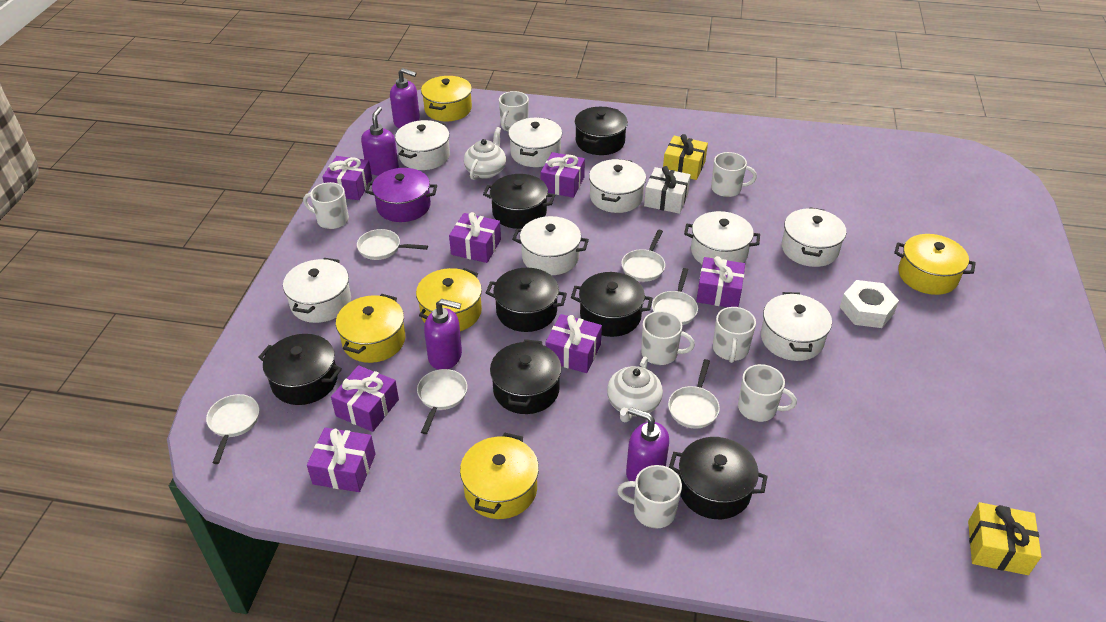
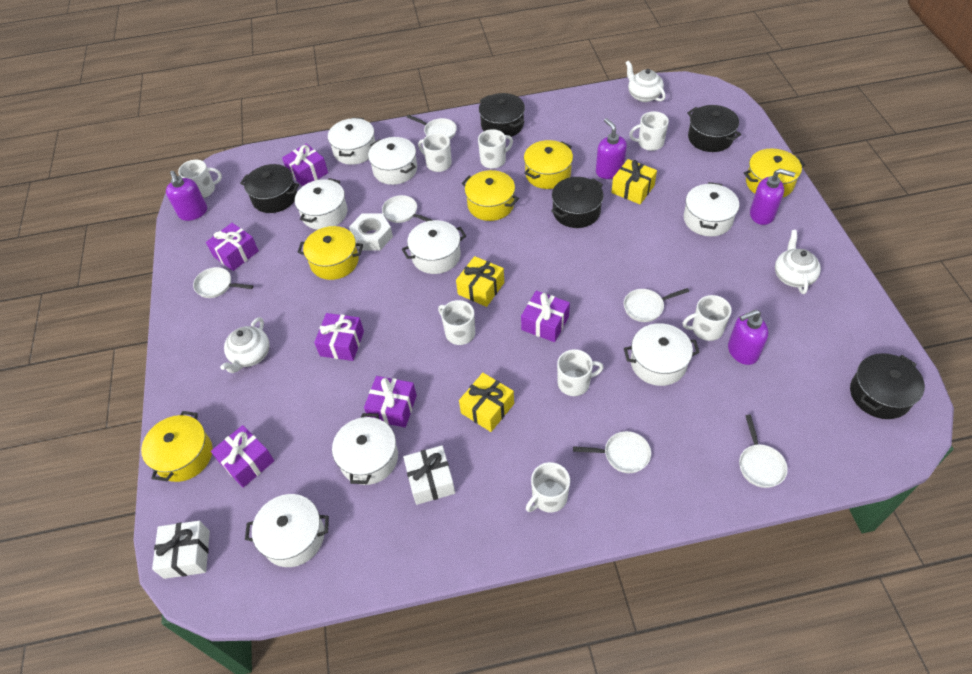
black pot: 7 -> 5
purple gift: 7 -> 6
purple pot: 1 -> 0
white gift: 1 -> 2
white mug: 7 -> 8
white teapot: 2 -> 3
yellow gift: 2 -> 3

